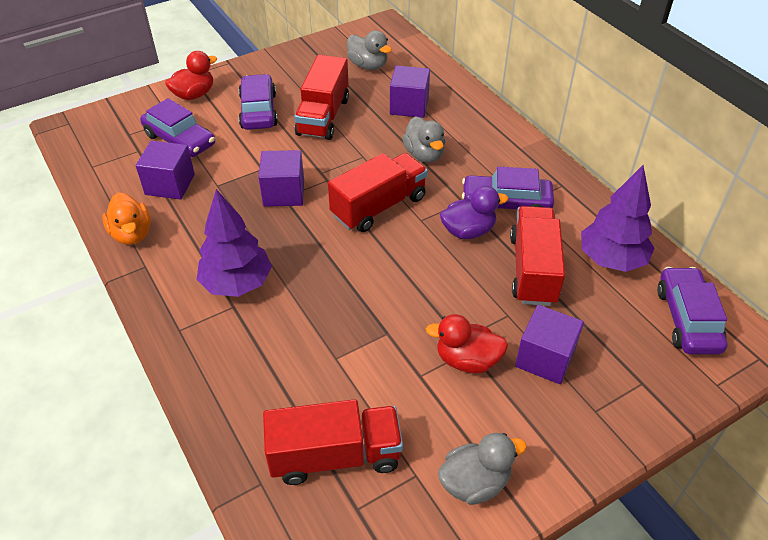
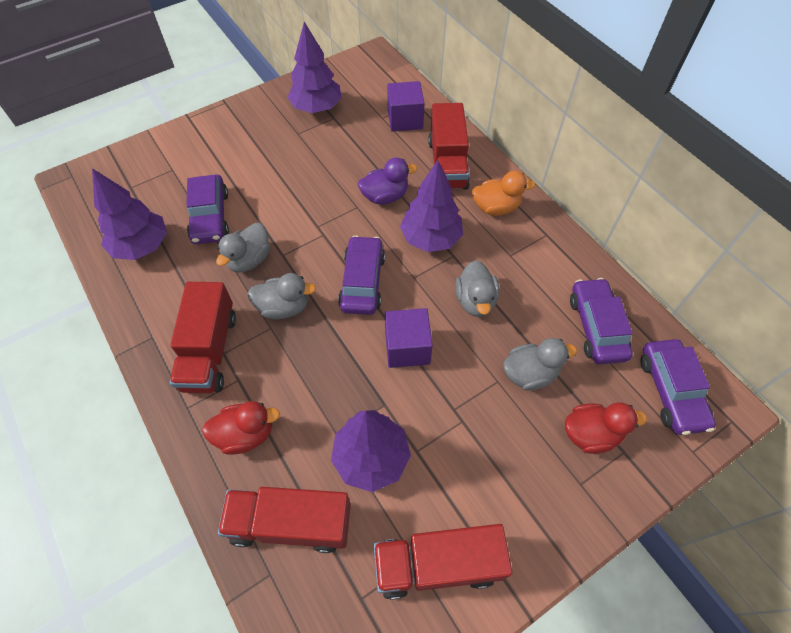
grey duck: 3 -> 4
purple cube: 4 -> 2
purple tree: 2 -> 4

